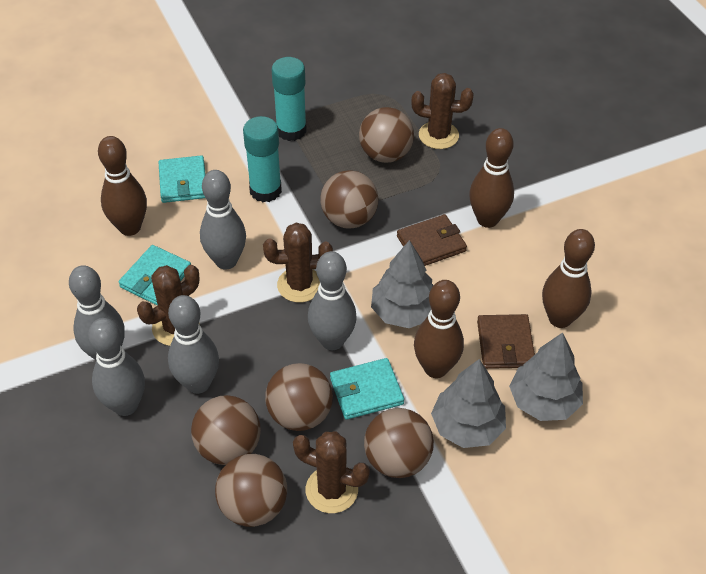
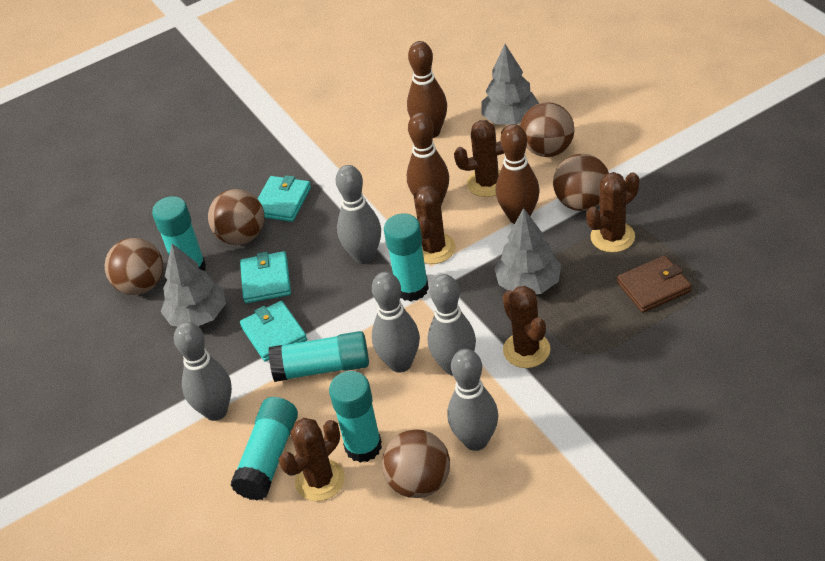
brown ball: 6 -> 5
brown bowling pin: 4 -> 3
brown cactus: 4 -> 5
brown wallet: 2 -> 1
turquoise glue stick: 2 -> 5

